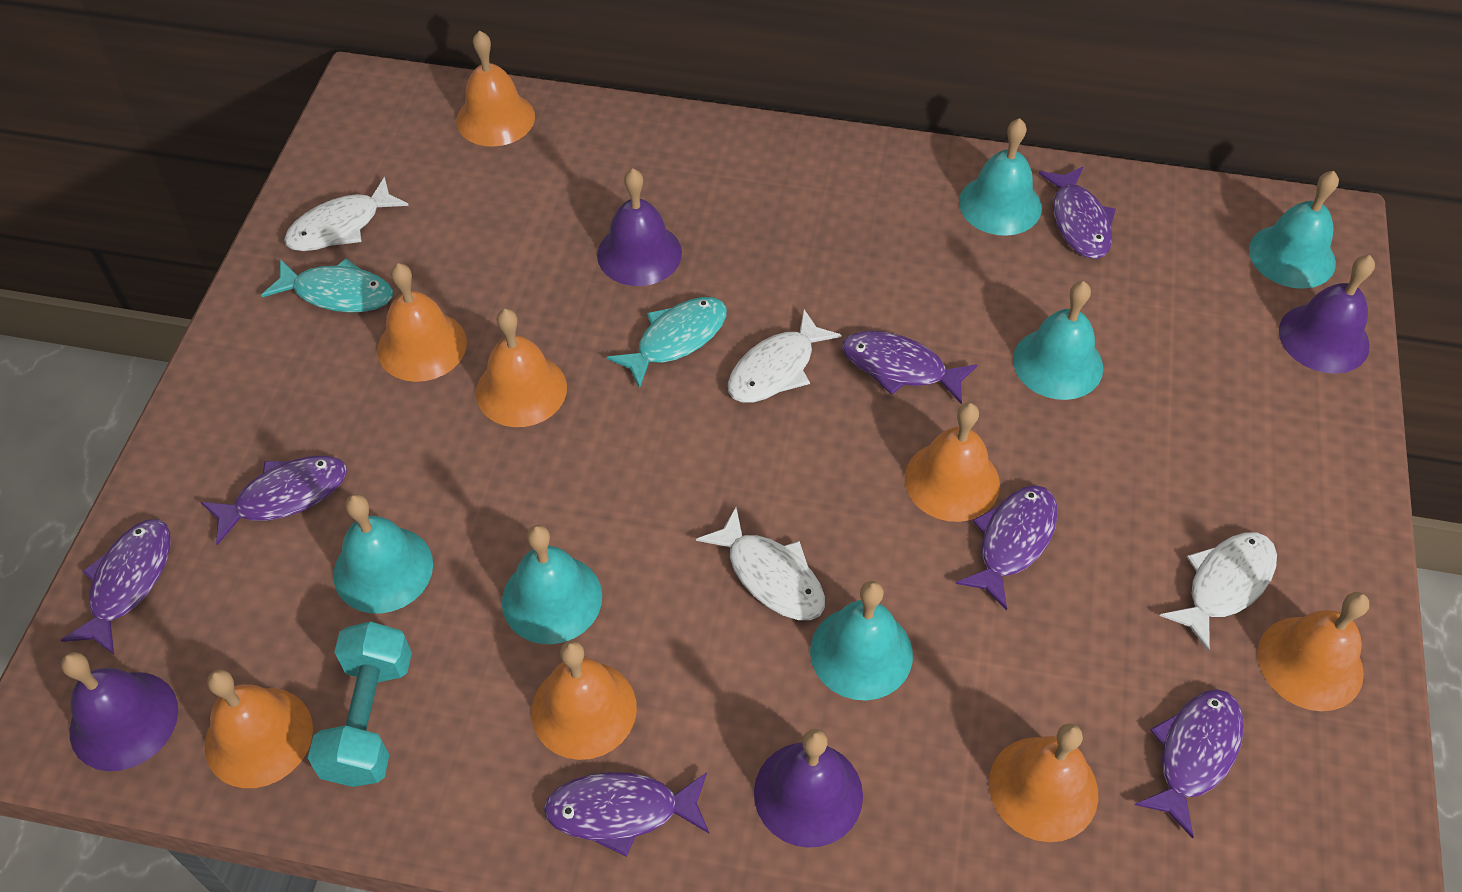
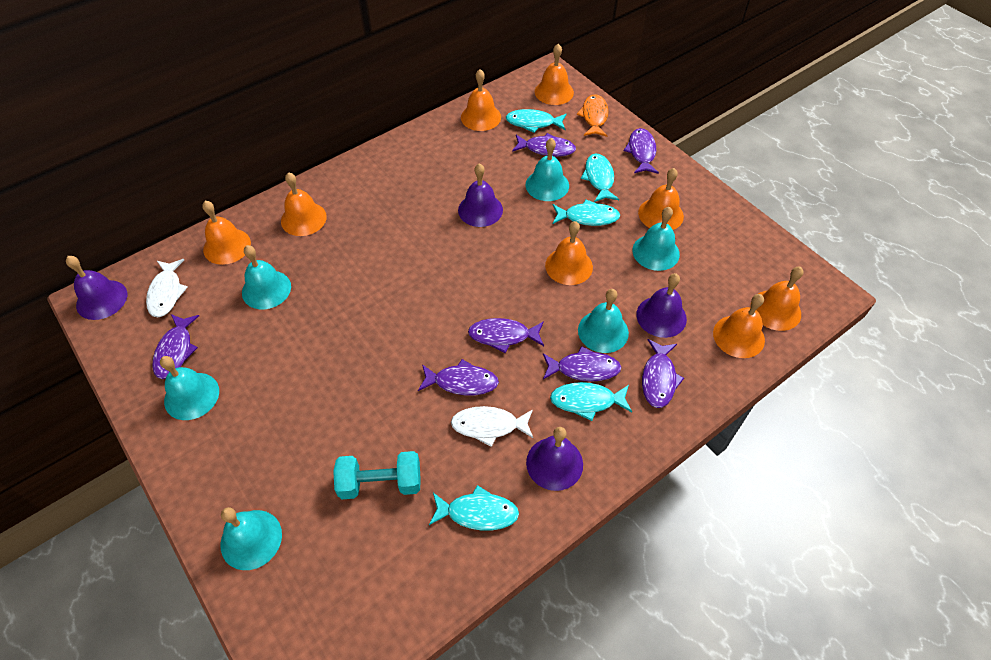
orange fish: 0 -> 1
turquoise fish: 2 -> 5
white fish: 4 -> 2

